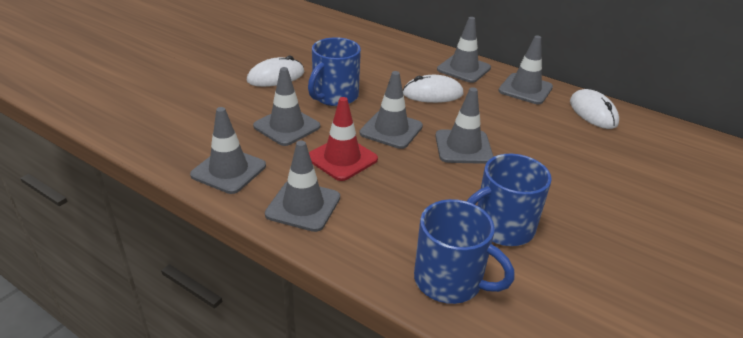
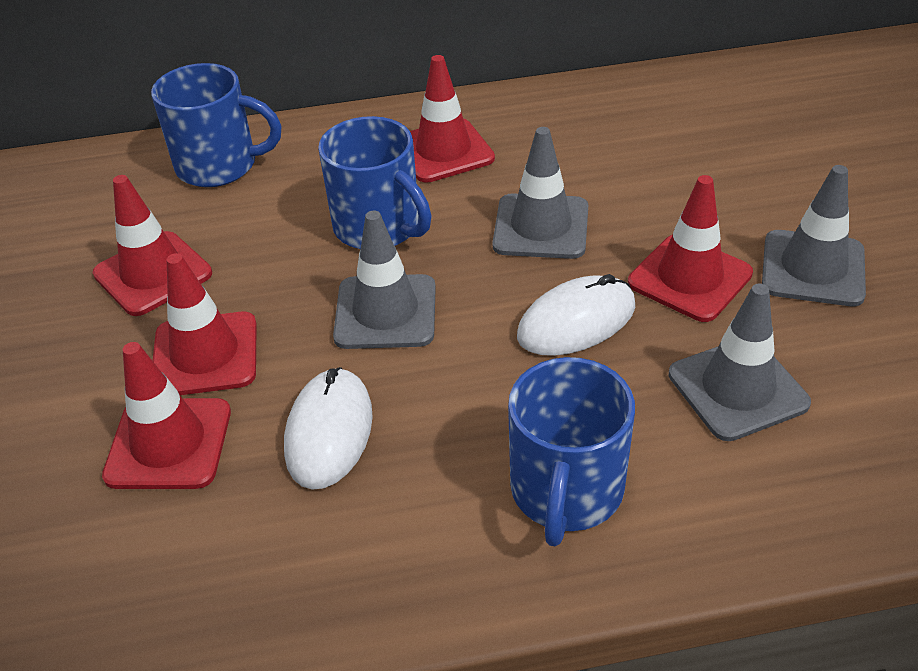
grey traffic cone: 7 -> 4
red traffic cone: 1 -> 5
white mouse: 3 -> 2

